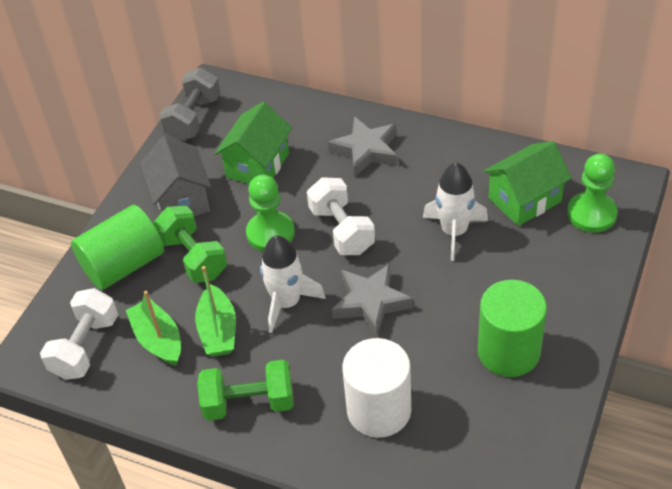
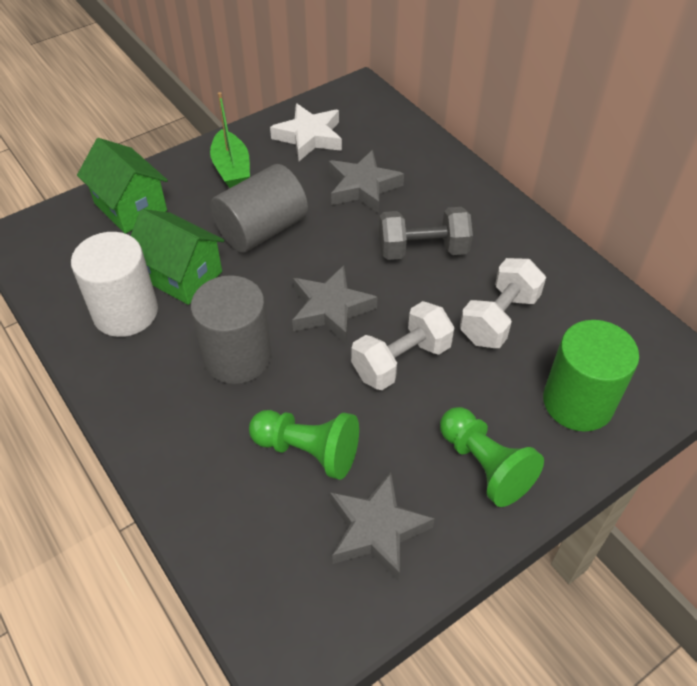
green boat: 2 -> 1
green cylinder: 2 -> 1
green dumbbell: 2 -> 0
grey cylinder: 0 -> 2
grey house: 1 -> 0
grey star: 2 -> 3
white rocket: 2 -> 0
white star: 0 -> 1

